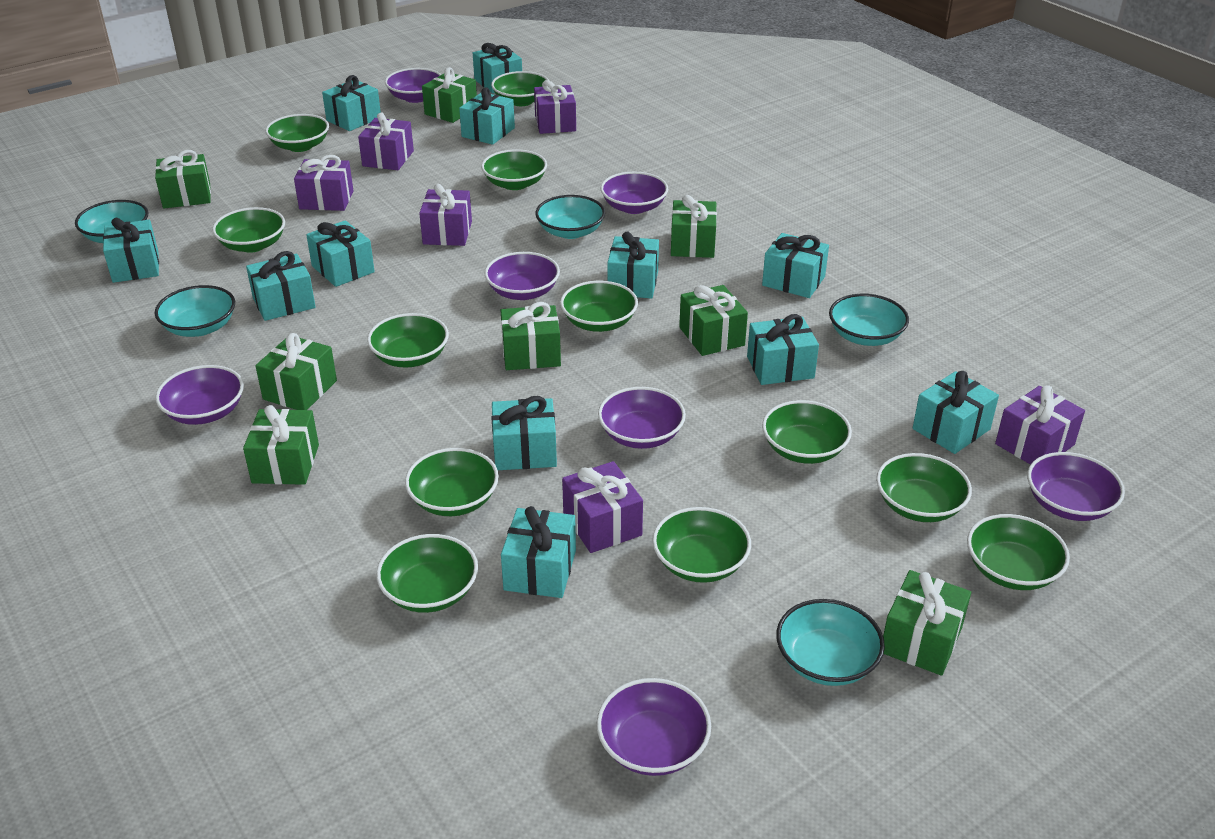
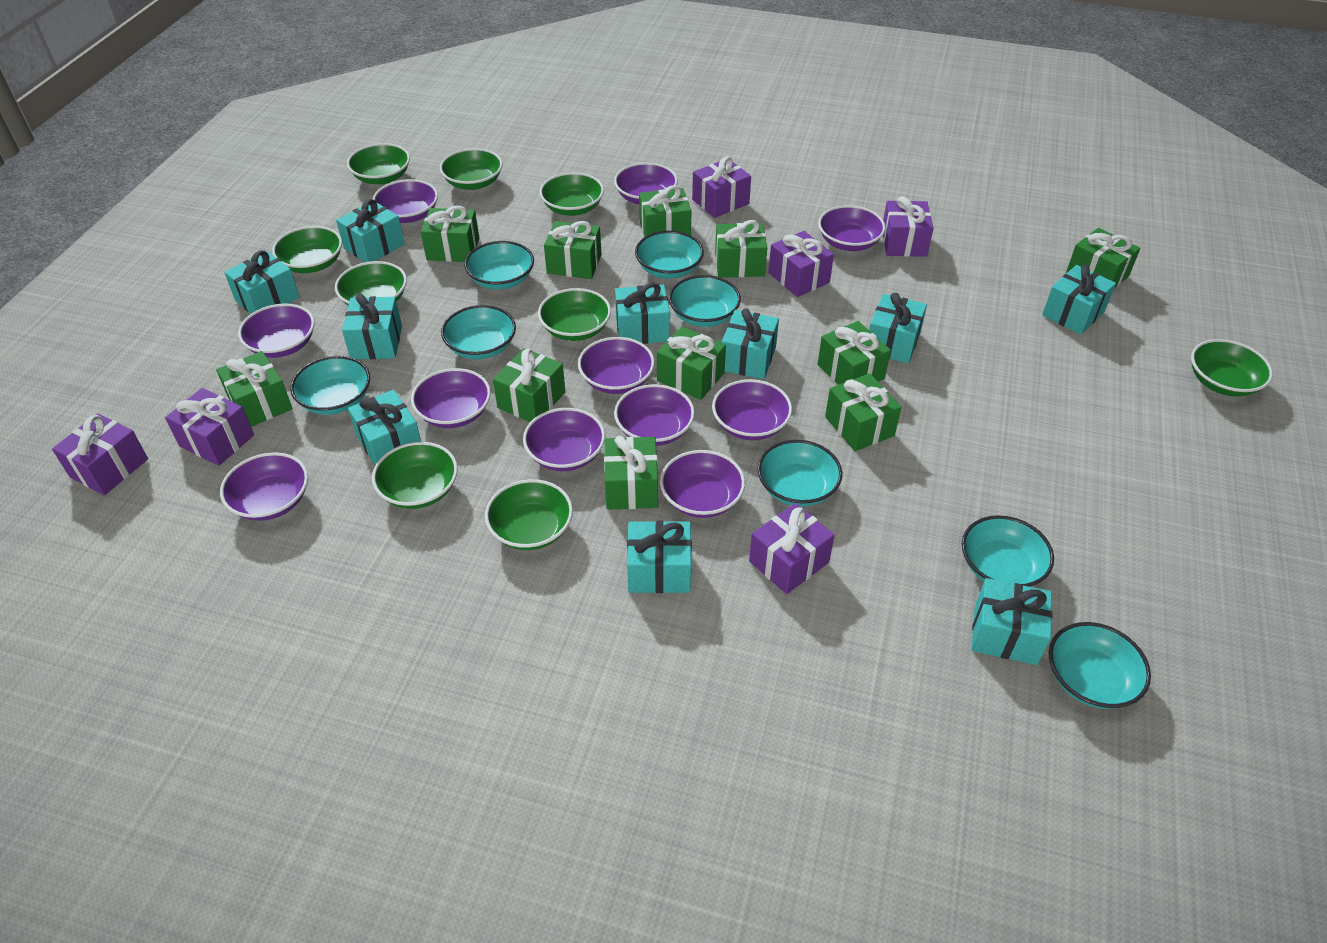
green bowl: 12 -> 9
green gift: 8 -> 11
purple bowl: 7 -> 11
turquoise bowl: 5 -> 8
turquoise gift: 12 -> 10

